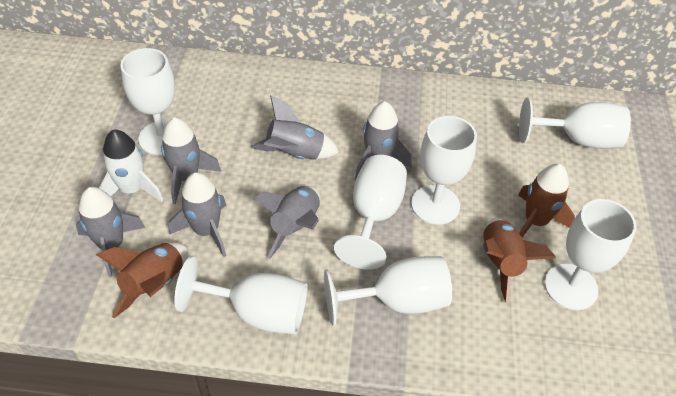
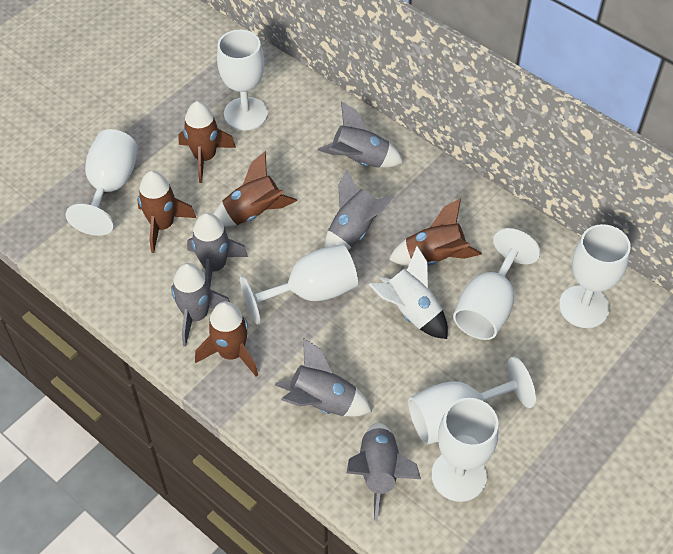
brown rocket: 3 -> 5

